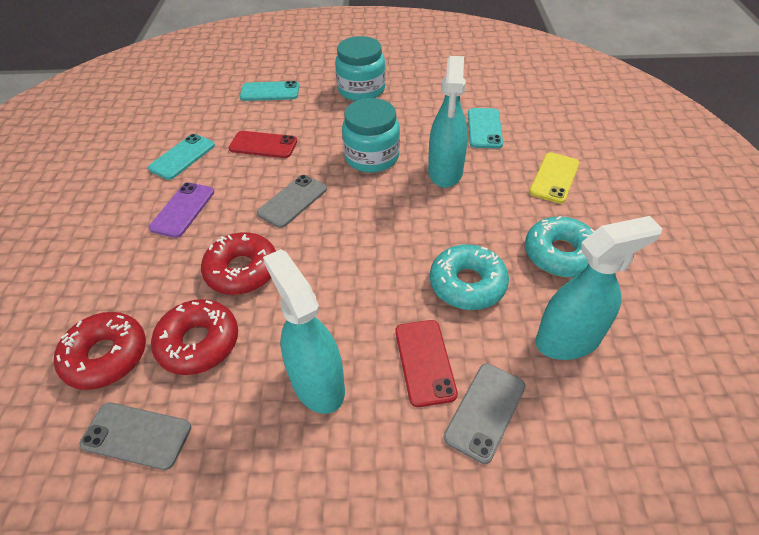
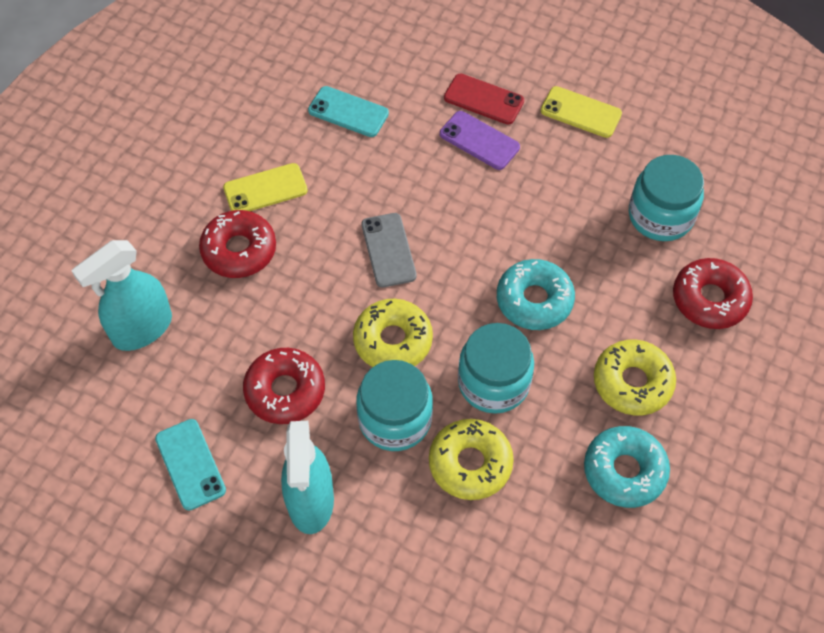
grey phone: 3 -> 1
red phone: 2 -> 1
turquoise jar: 2 -> 3
turquoise phone: 3 -> 2
turquoise spray bottle: 3 -> 2
yellow donut: 0 -> 3
yellow phone: 1 -> 2

